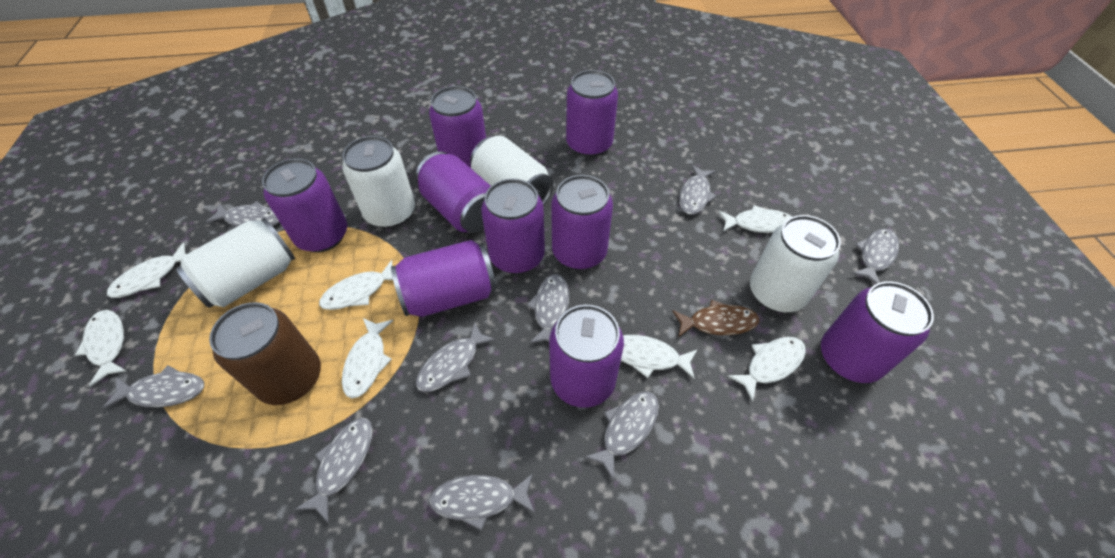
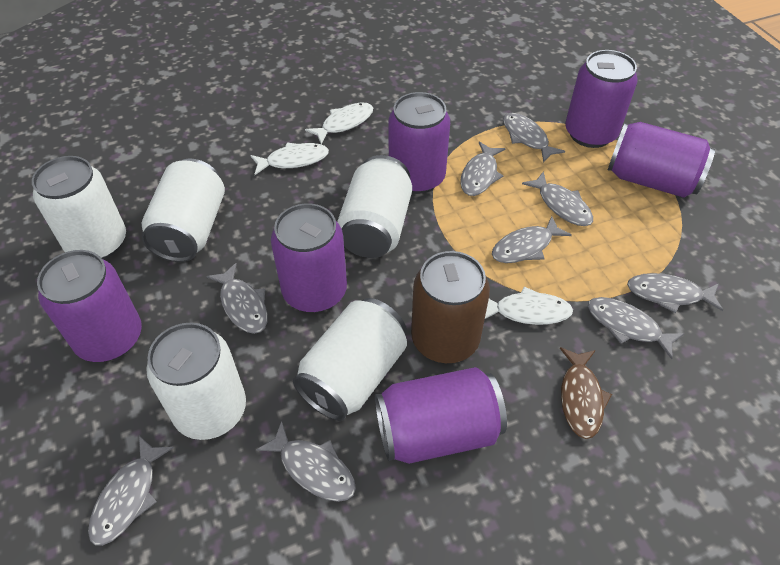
purple can: 9 -> 6
white can: 4 -> 5
white fish: 7 -> 3

